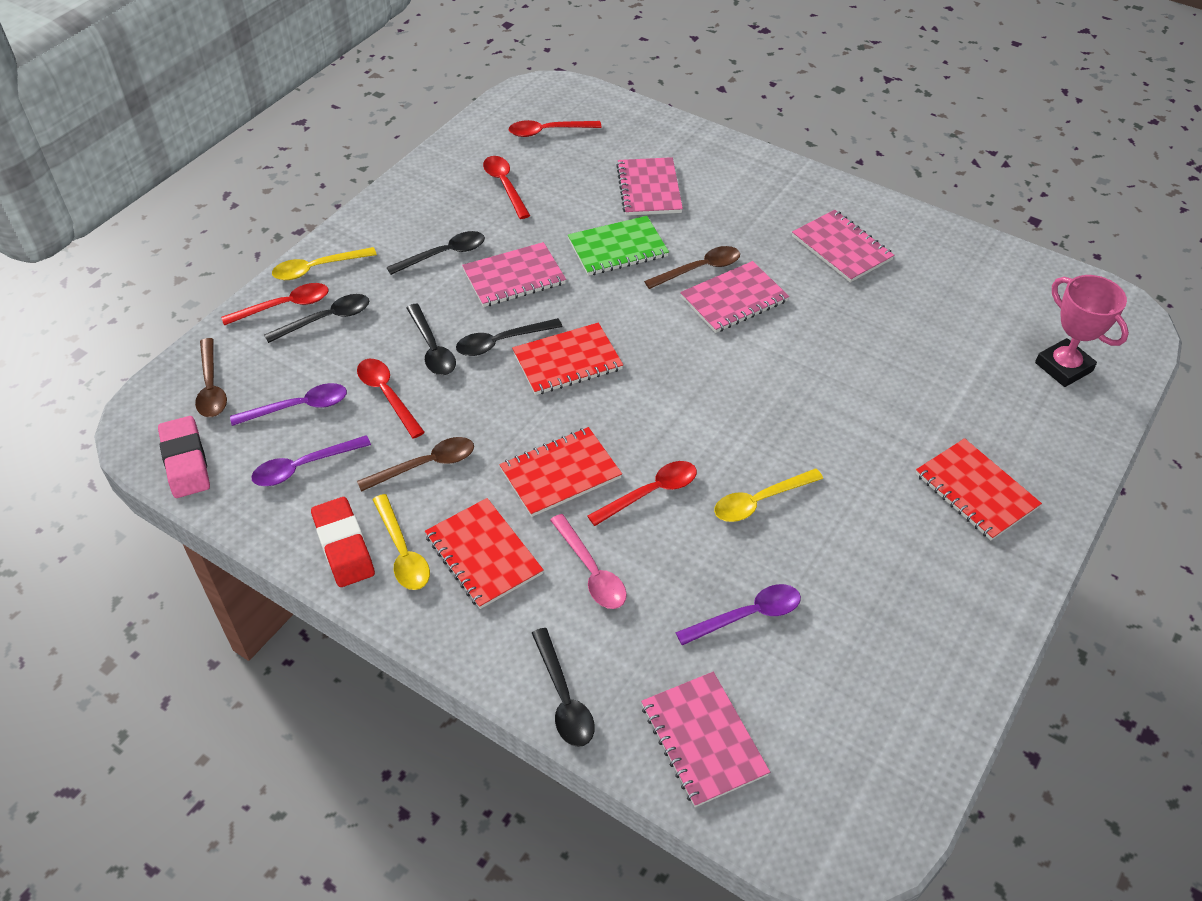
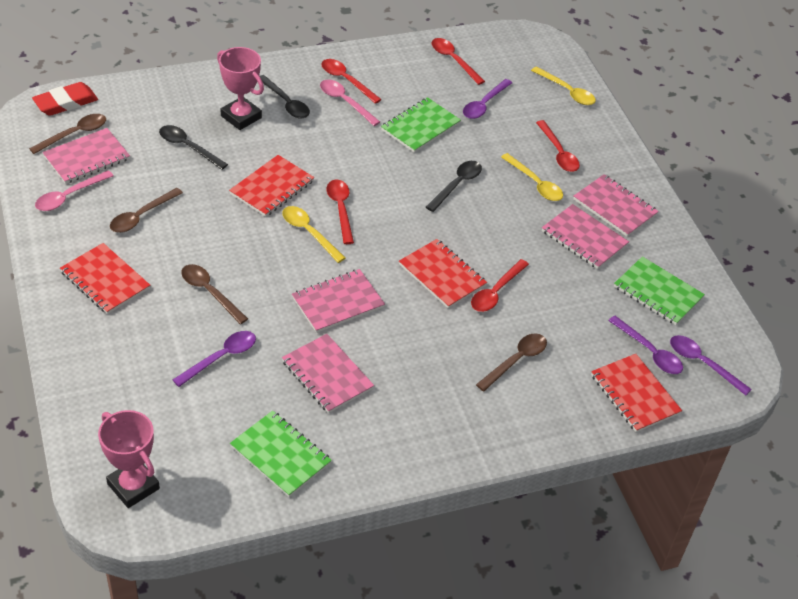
black spoon: 5 -> 3
brown spoon: 3 -> 4
green notebook: 1 -> 3
pink eraser: 1 -> 0
pink spoon: 1 -> 2
pink trophy: 1 -> 2
purple spoon: 3 -> 4

